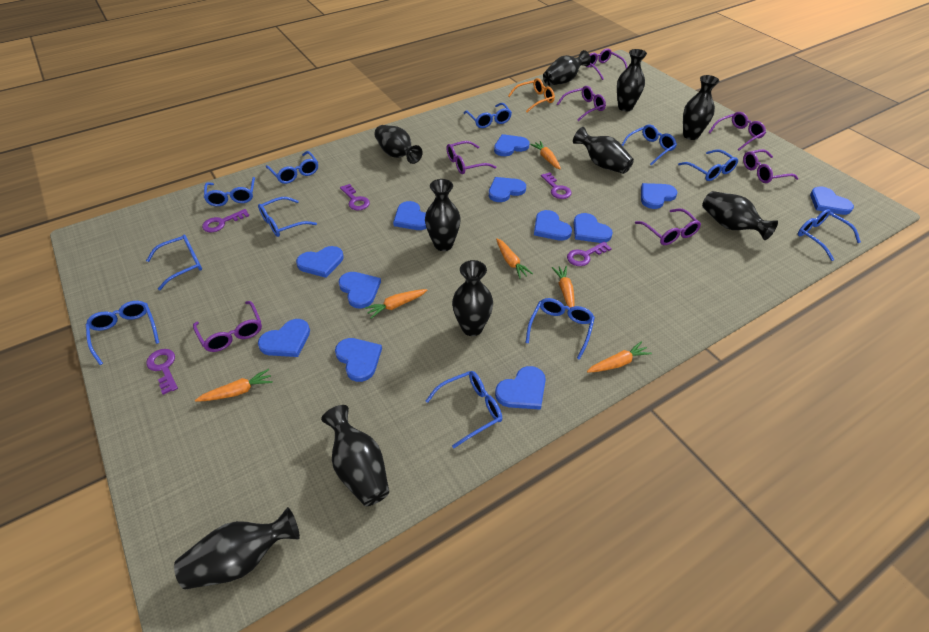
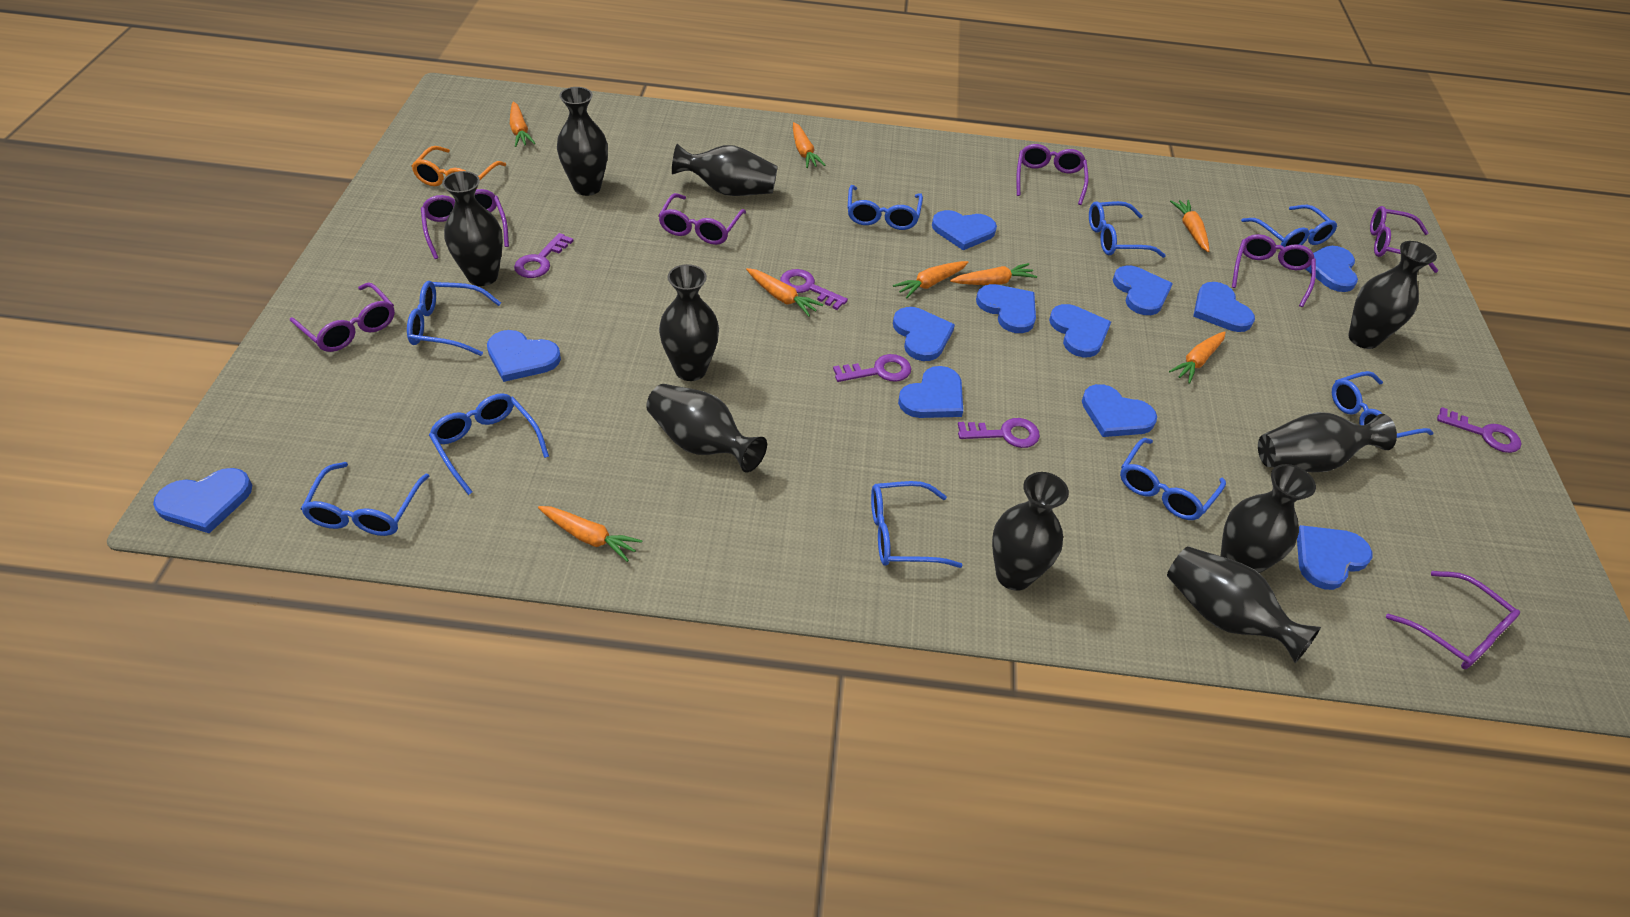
blue glasses: 11 -> 9
orange carrot: 6 -> 8

